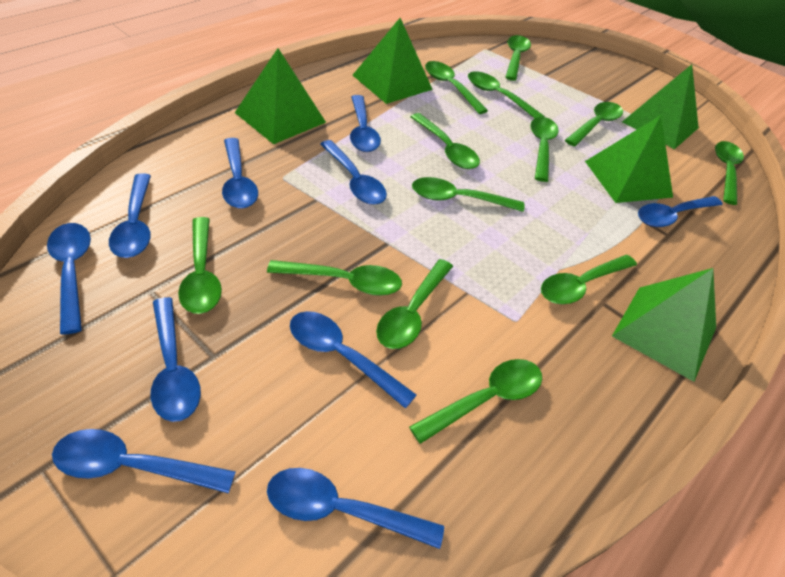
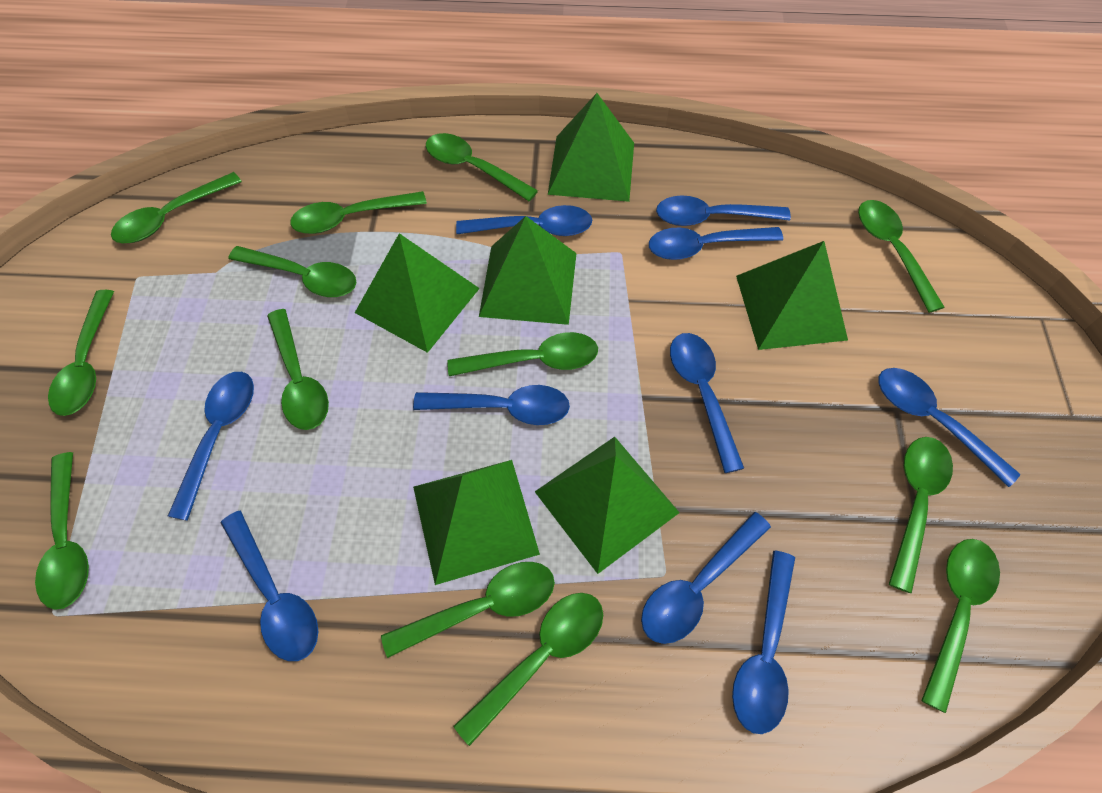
green pyramid: 5 -> 6

